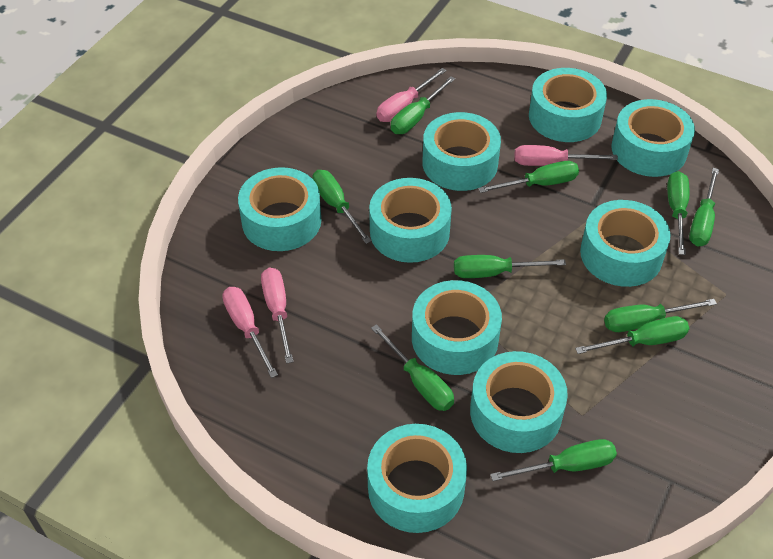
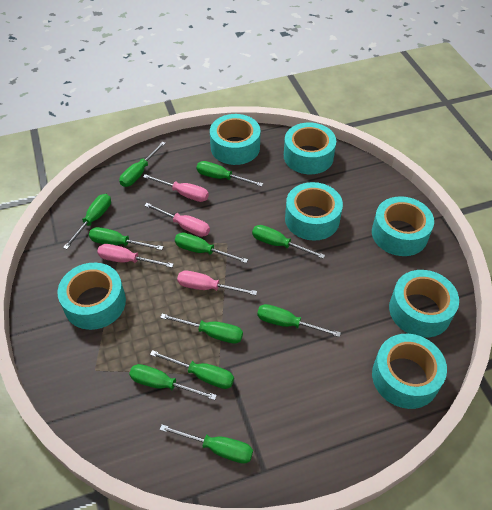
green screwdriver: 10 -> 11
turquoise tape: 9 -> 7

